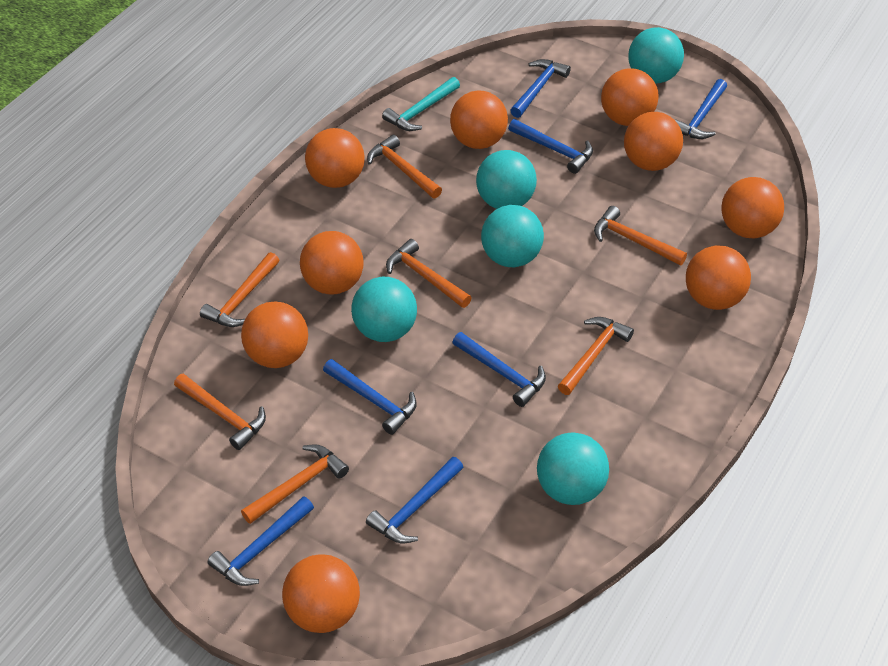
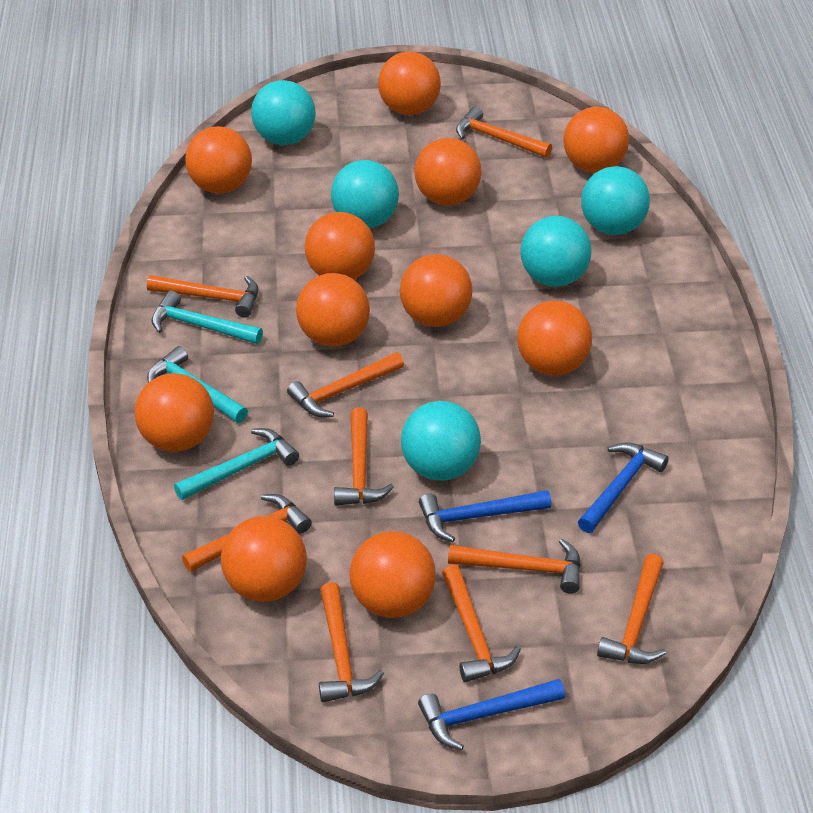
blue hammer: 7 -> 3
orange ball: 9 -> 11
orange hammer: 7 -> 9
turquoise hammer: 1 -> 3

